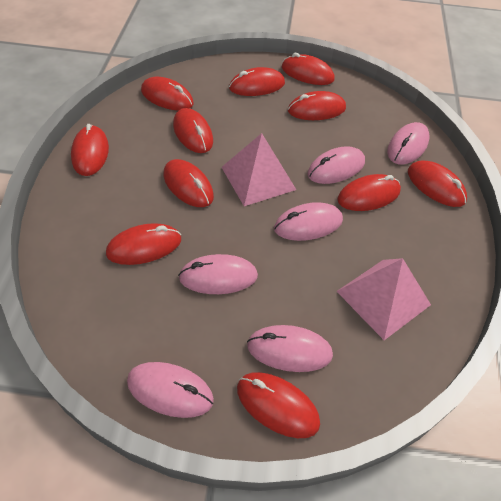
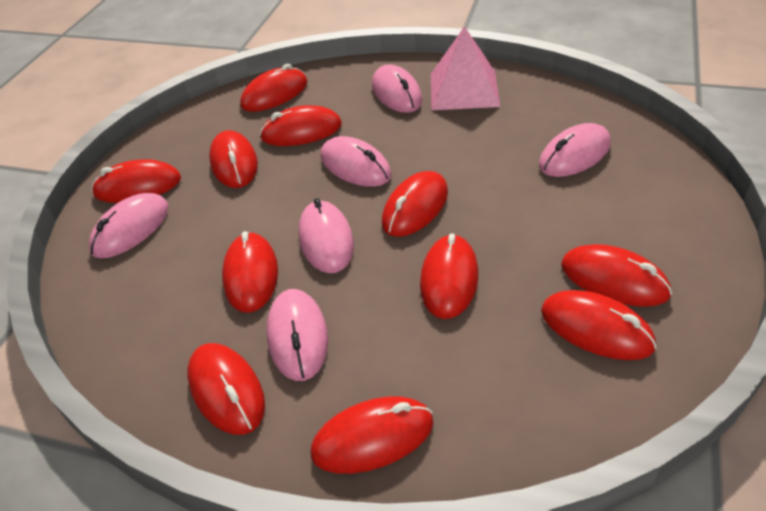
pink pyramid: 2 -> 1

